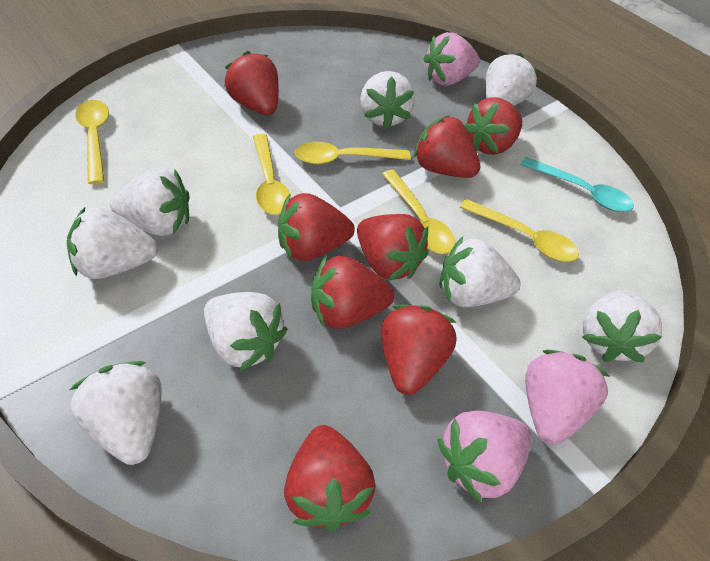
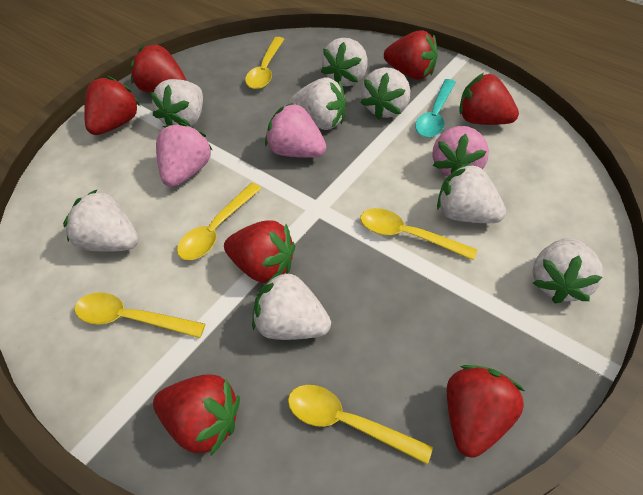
red strawberry: 8 -> 7

